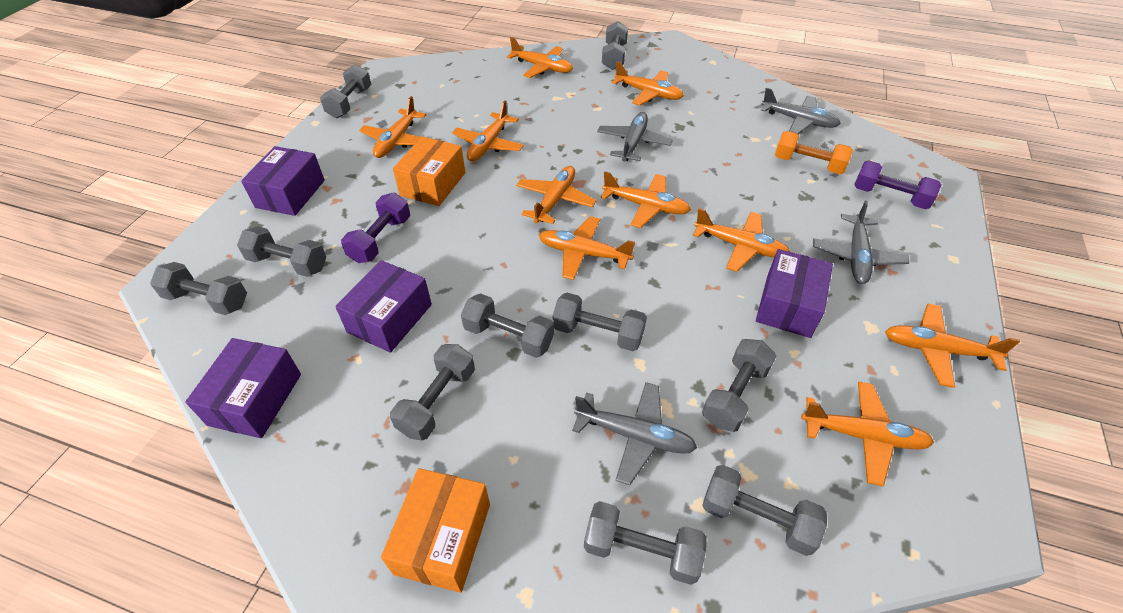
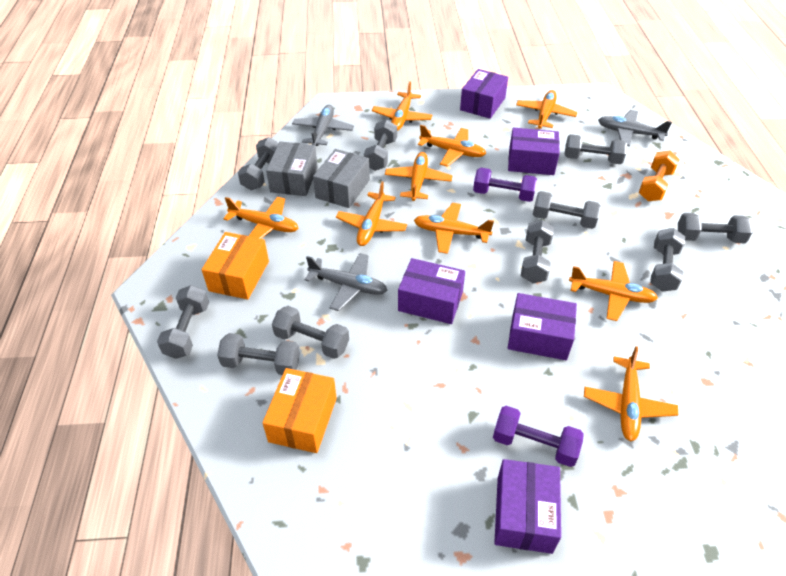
grey box: 0 -> 2
grey plane: 4 -> 3
orange plane: 10 -> 9
purple box: 4 -> 5

